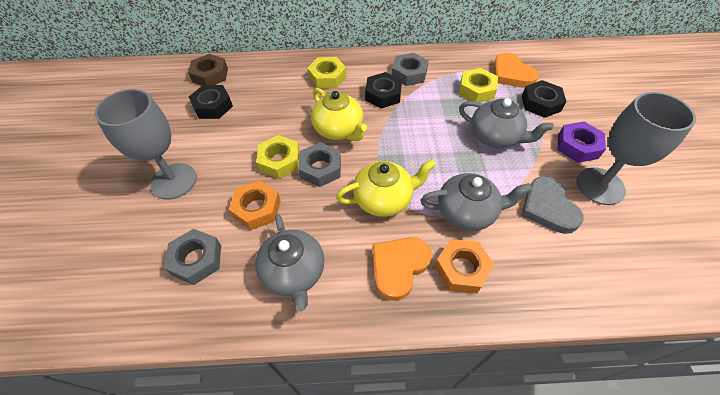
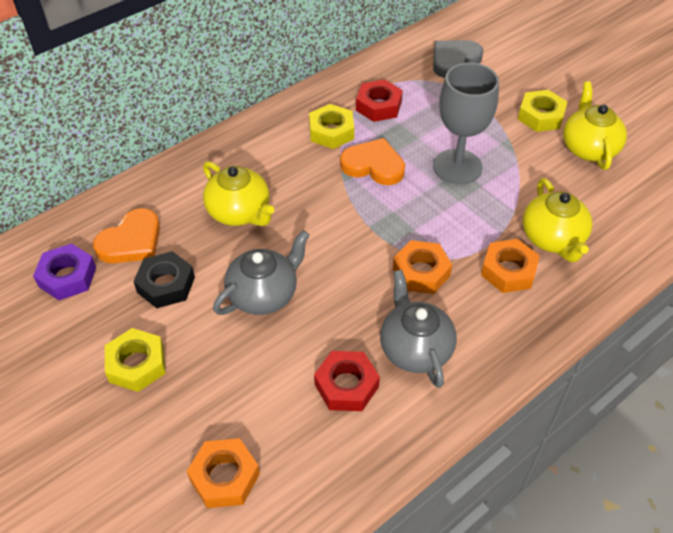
black nut: 3 -> 1
brown nut: 1 -> 0
grey goblet: 2 -> 1
grey nut: 3 -> 0
grey teapot: 3 -> 2
orange nut: 2 -> 3
red nut: 0 -> 2
yellow teapot: 2 -> 3

